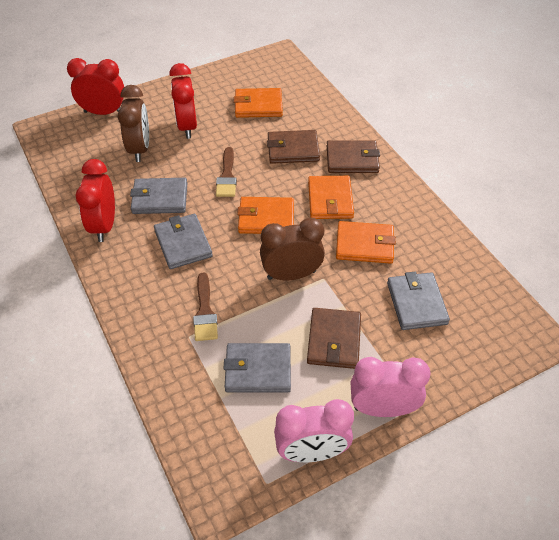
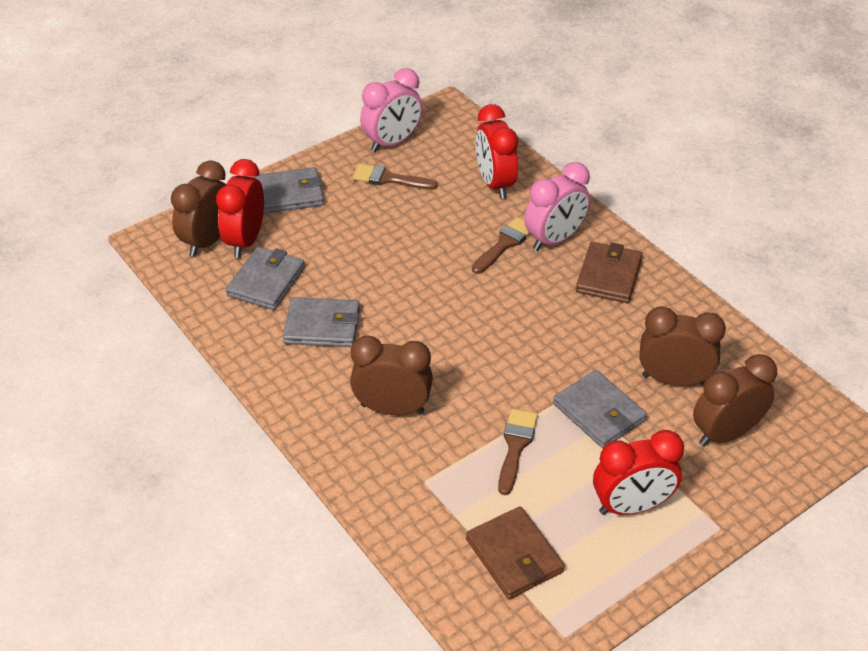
brown brush: 2 -> 3
brown clock: 2 -> 4
brown wallet: 3 -> 2
orange wallet: 4 -> 0

